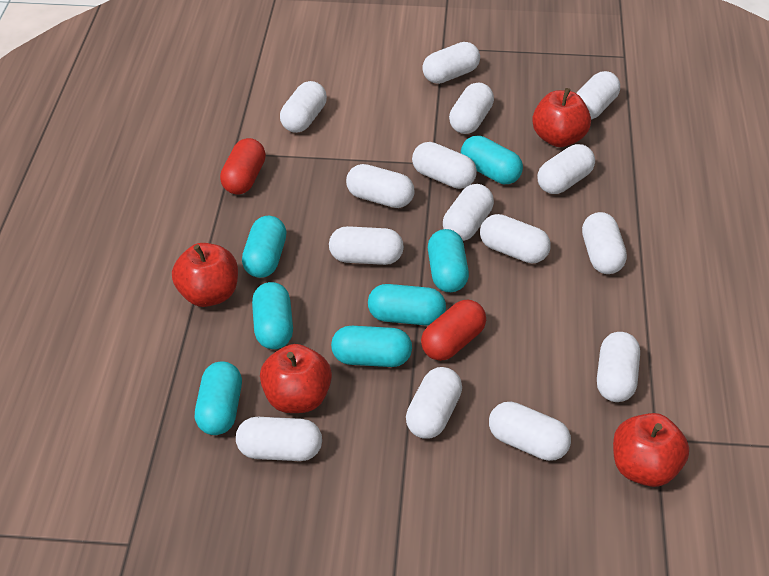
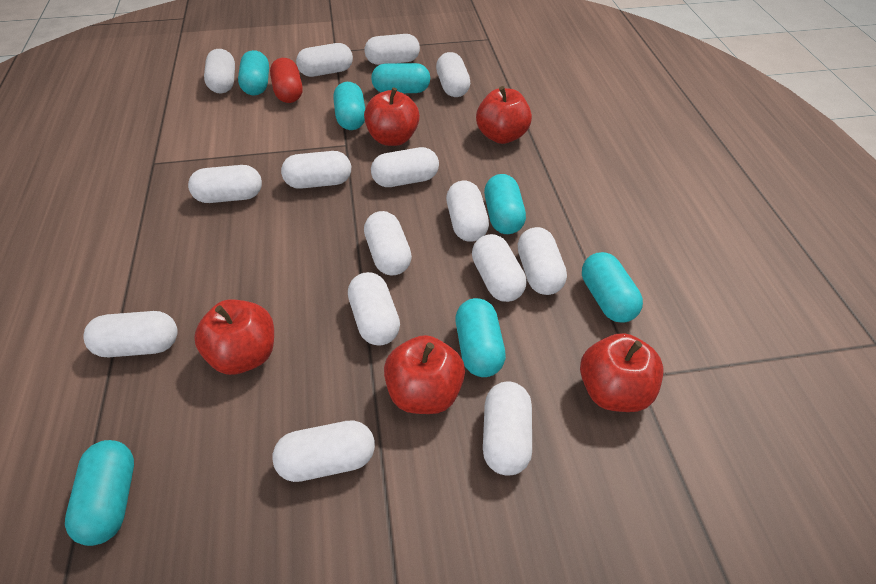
red apple: 4 -> 5
red capsule: 2 -> 1

